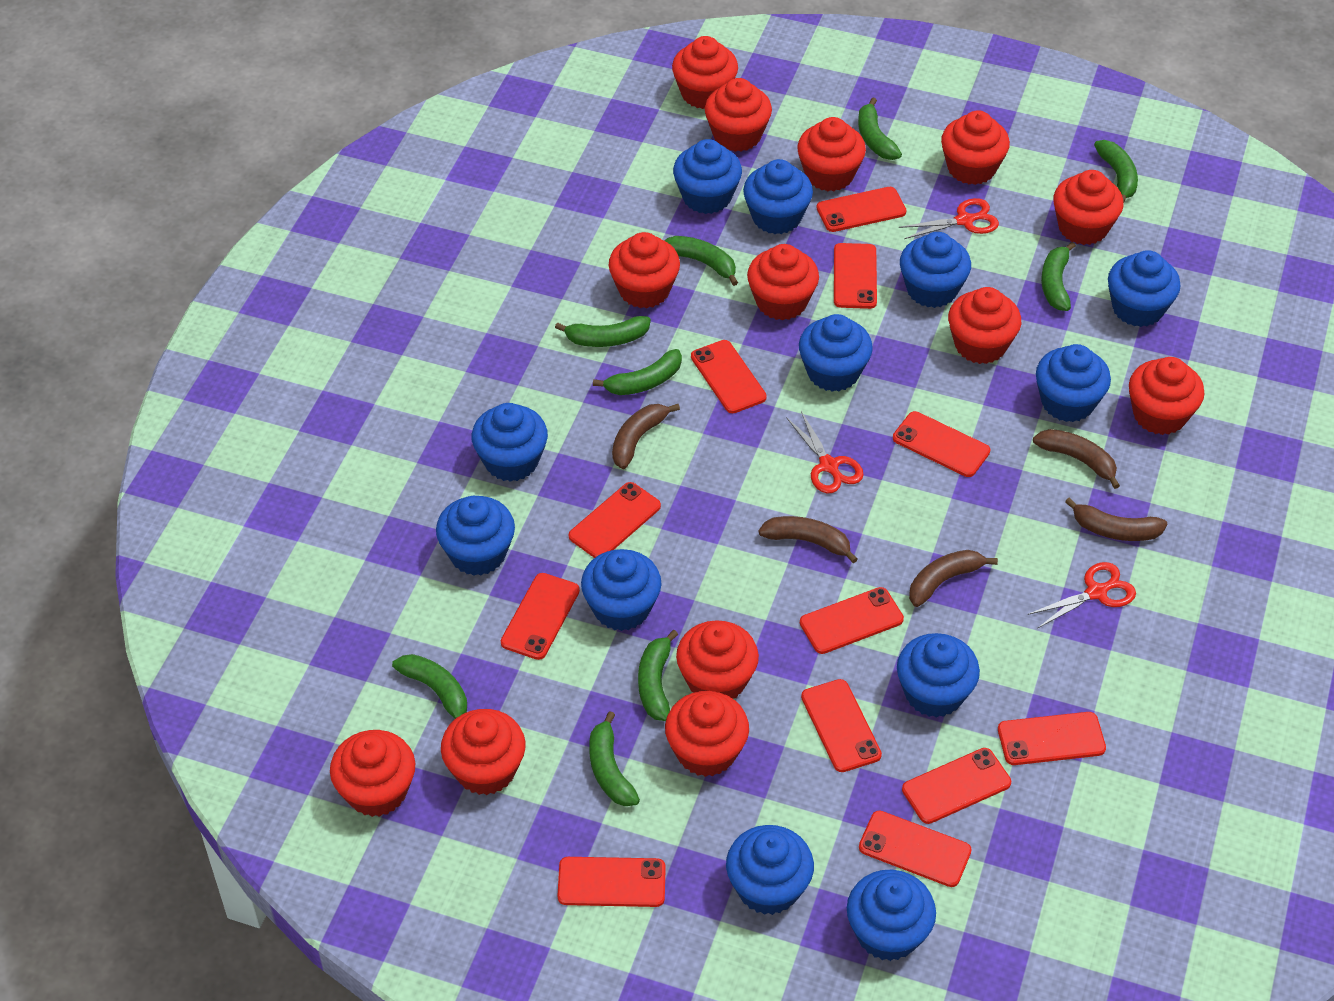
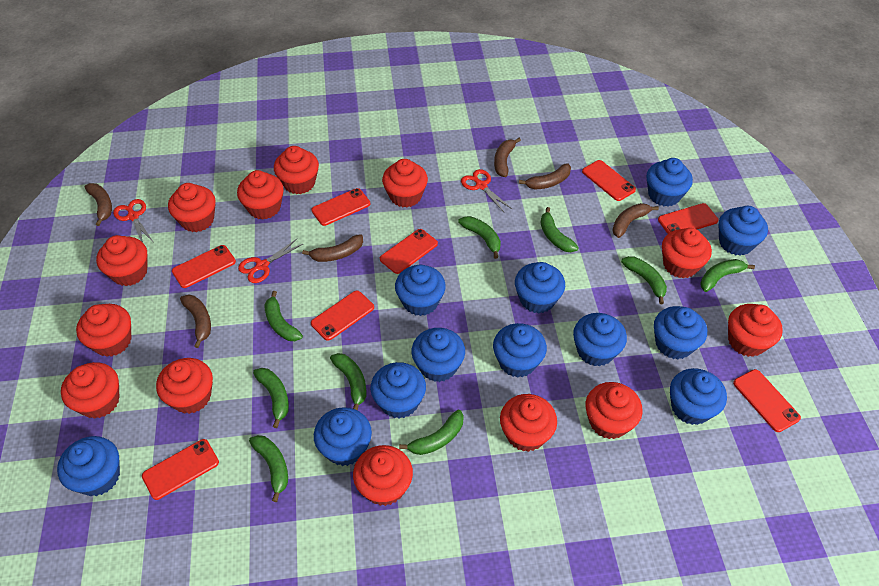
brown banana: 5 -> 6
red phone: 12 -> 8

